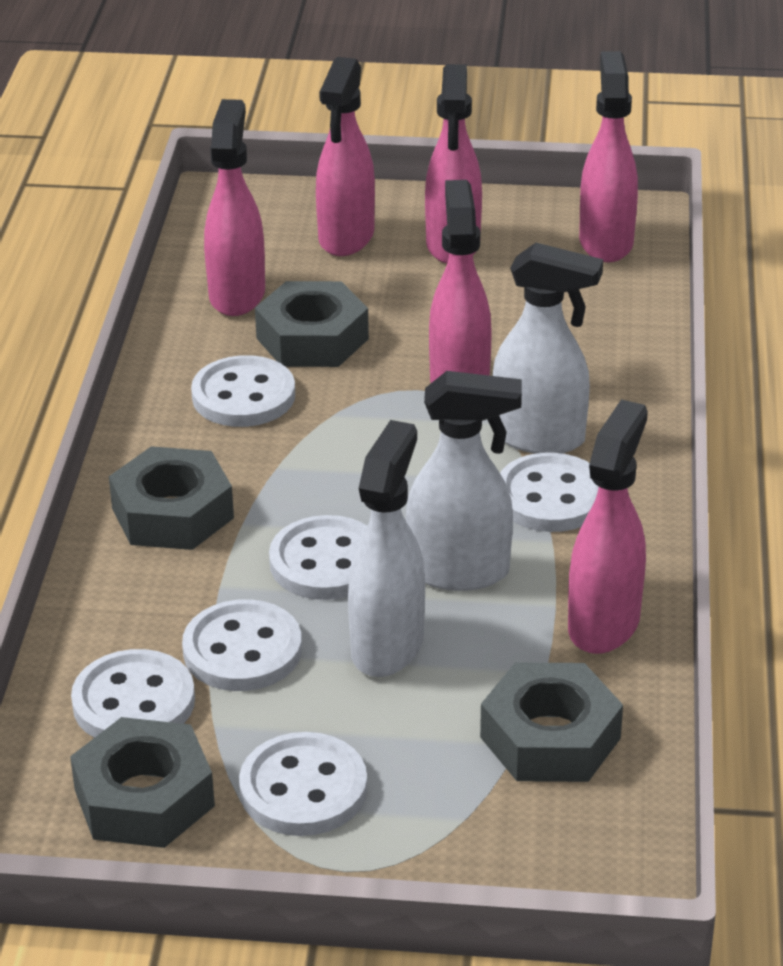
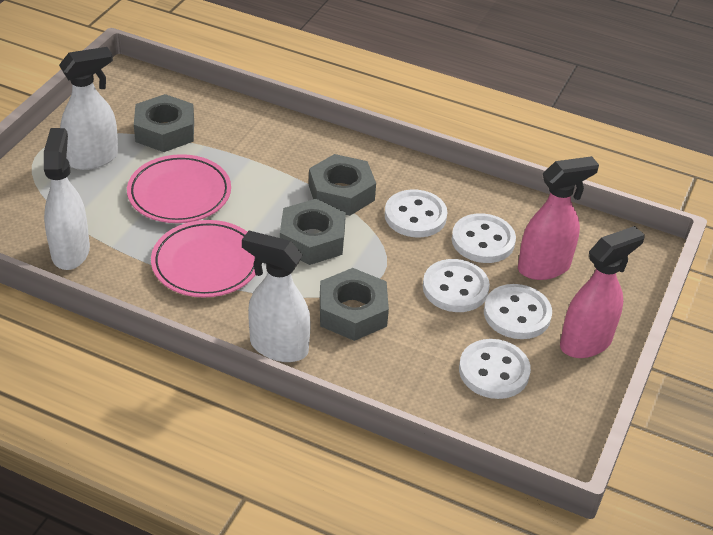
pink plate: 0 -> 2
pink spray bottle: 6 -> 2
white button: 6 -> 5

